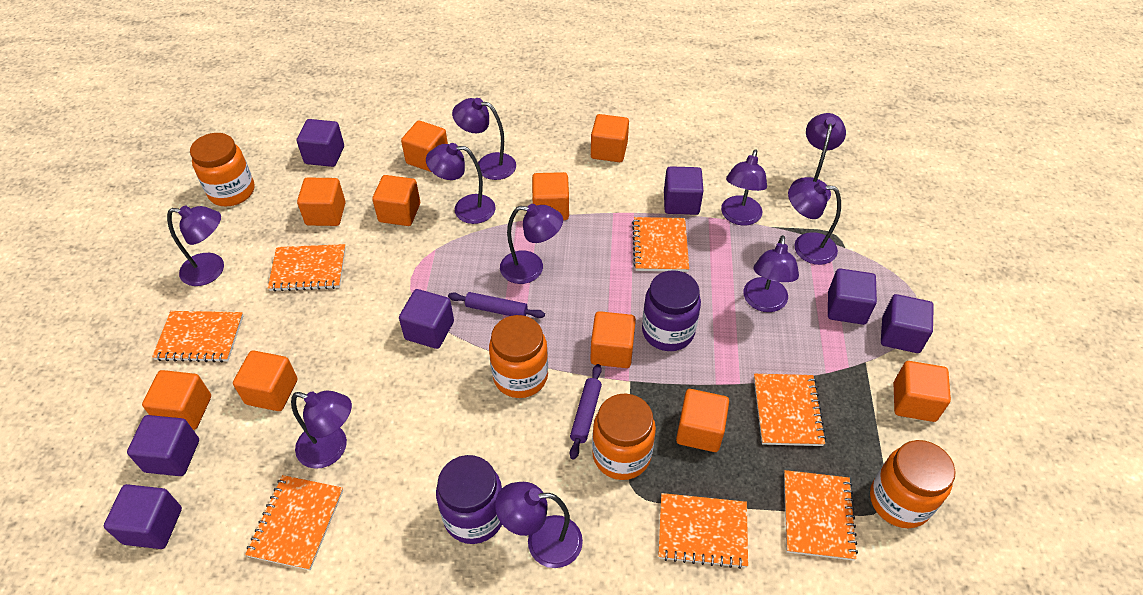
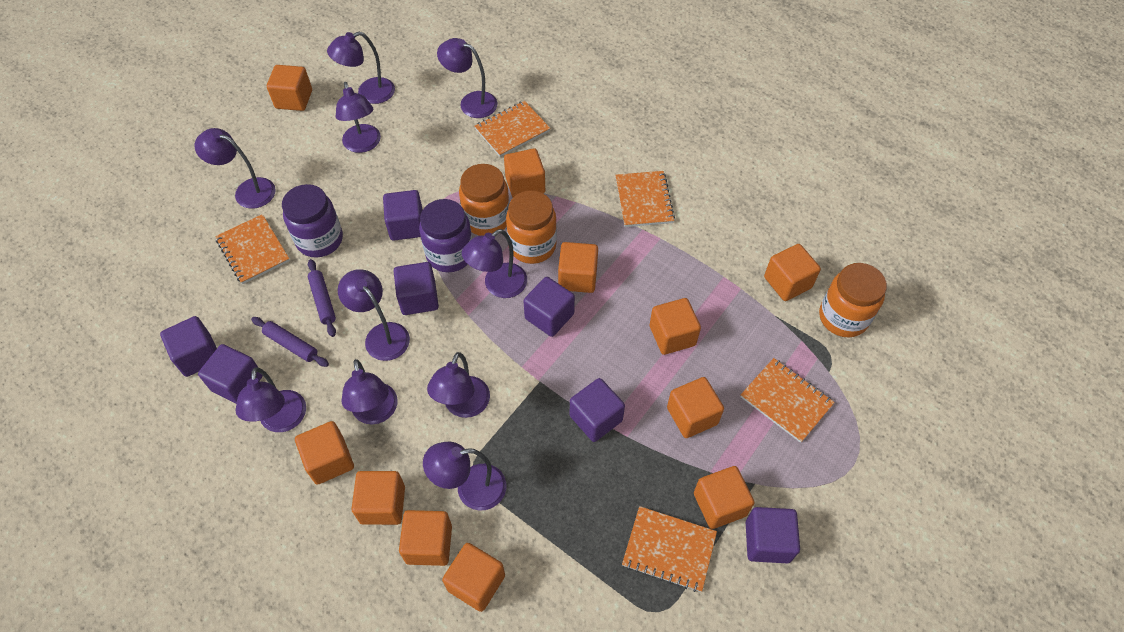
orange cube: 10 -> 11
orange jar: 4 -> 3
orange notebook: 7 -> 5

